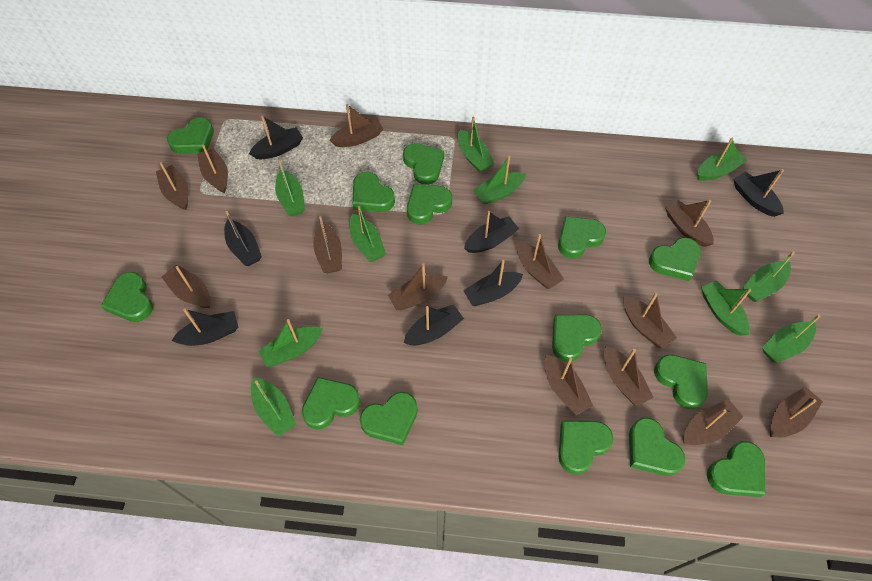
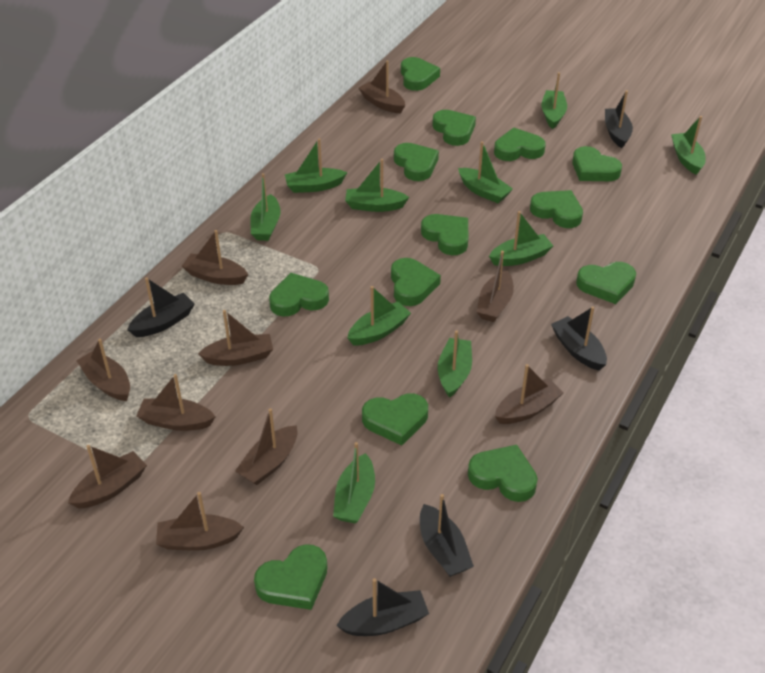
black boat: 7 -> 5
brown boat: 13 -> 10
green heart: 14 -> 13

